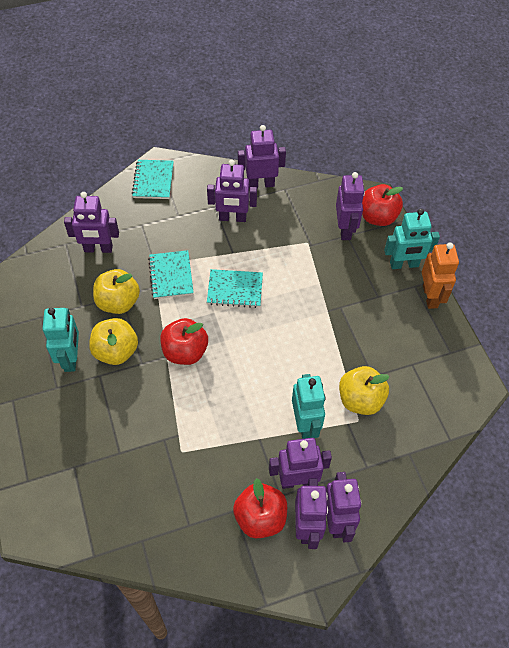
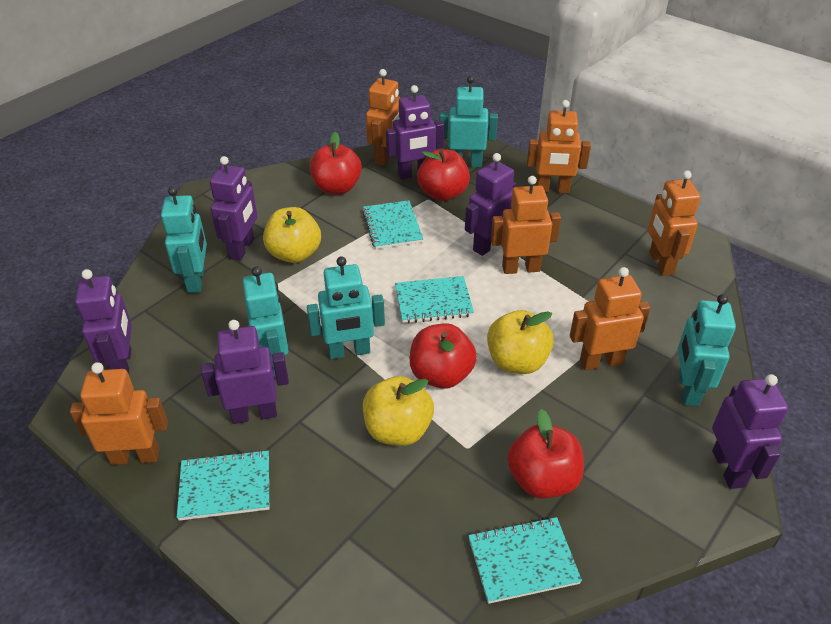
orange robot: 1 -> 6
purple robot: 7 -> 6
red apple: 3 -> 4
turquoise notebook: 3 -> 4
turquoise robot: 3 -> 5

